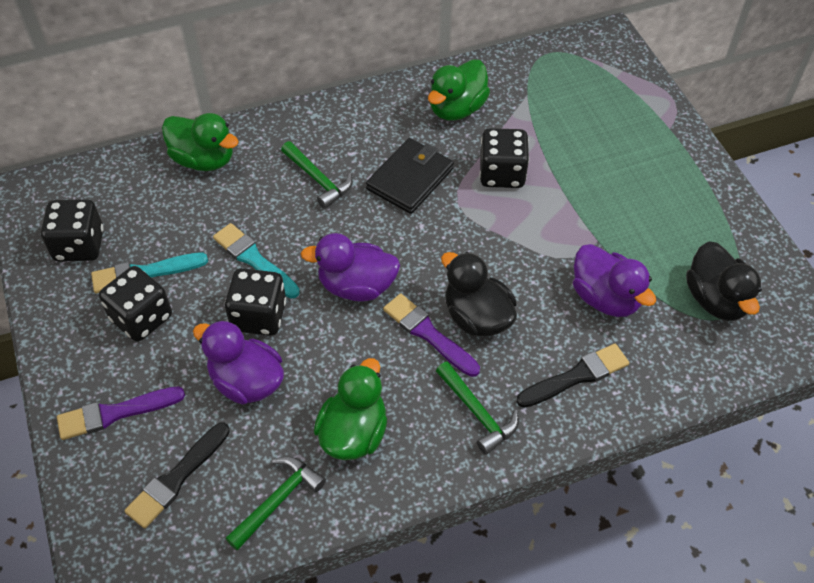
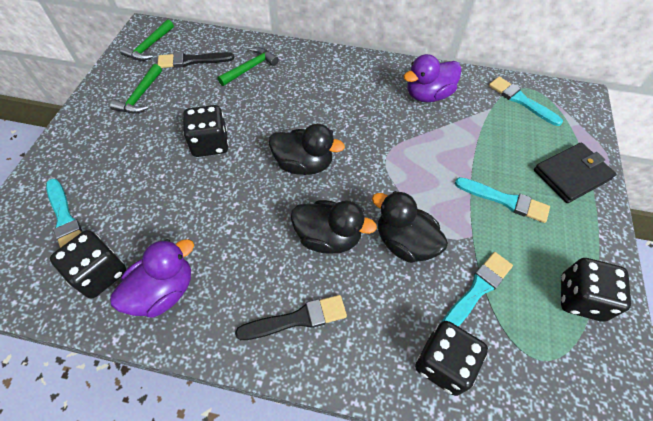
black duck: 2 -> 3
green duck: 3 -> 0
purple brush: 2 -> 0
purple duck: 3 -> 2
turquoise brush: 2 -> 4

